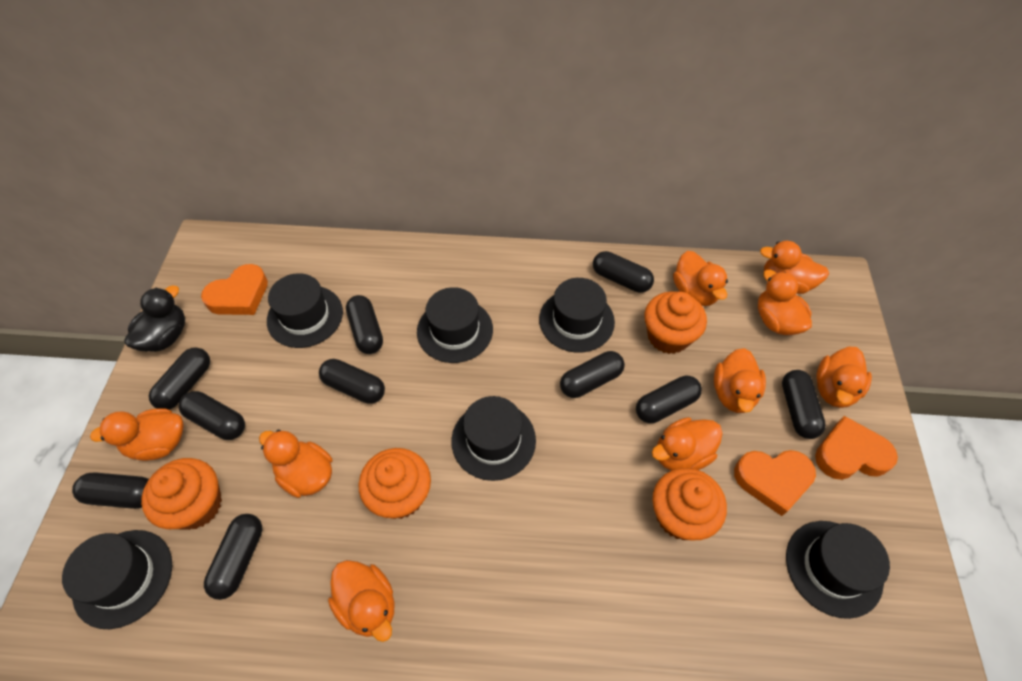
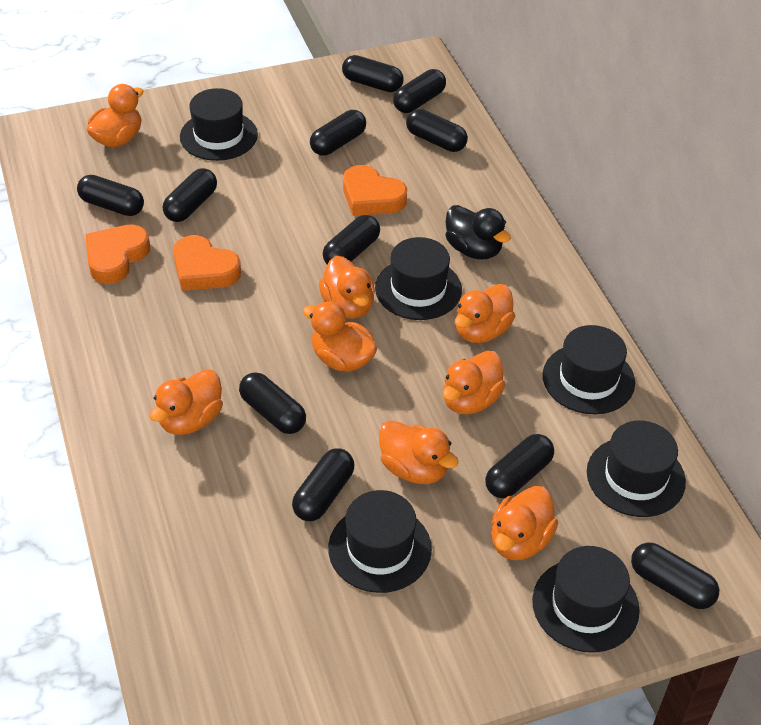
black capsule: 10 -> 11
orange cupcake: 4 -> 0
orange duck: 9 -> 8

